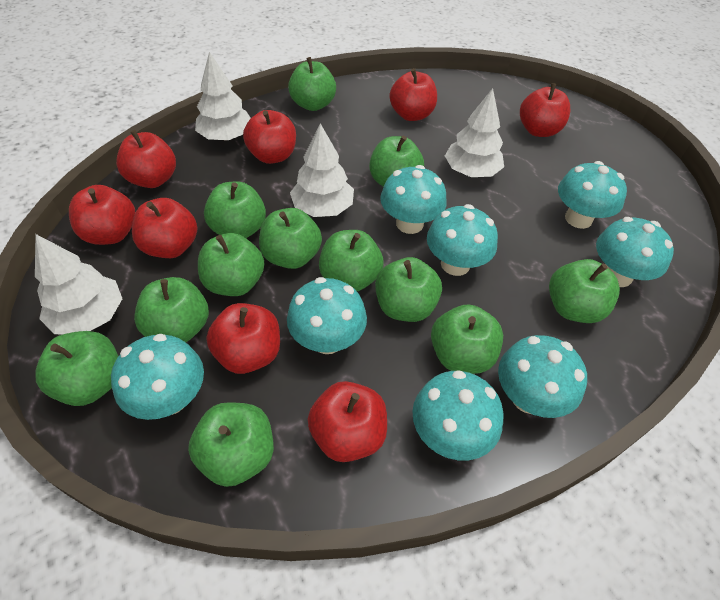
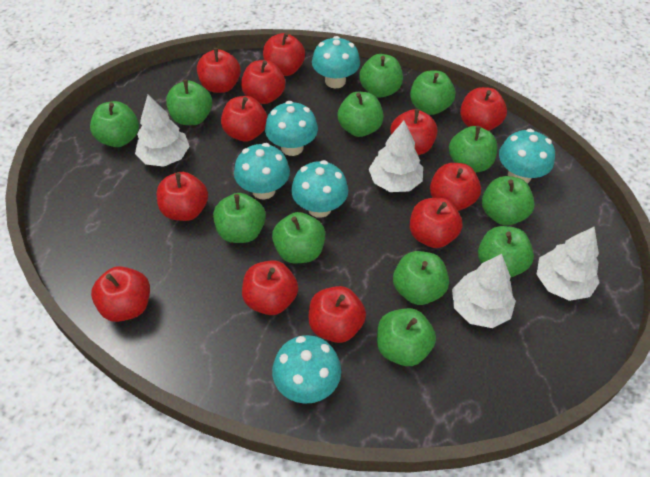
red apple: 8 -> 12
turquoise mushroom: 8 -> 6

